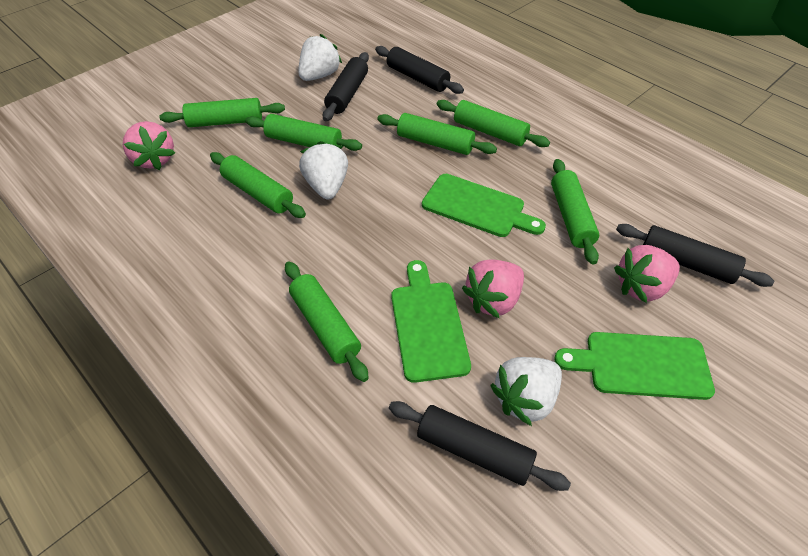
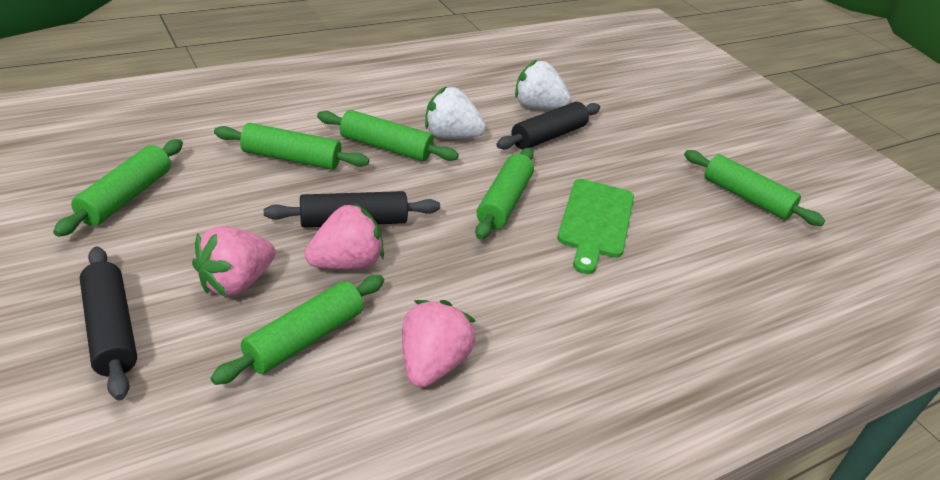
black rolling pin: 4 -> 3
green cutting board: 3 -> 1
green rolling pin: 7 -> 6
white strawberry: 3 -> 2

